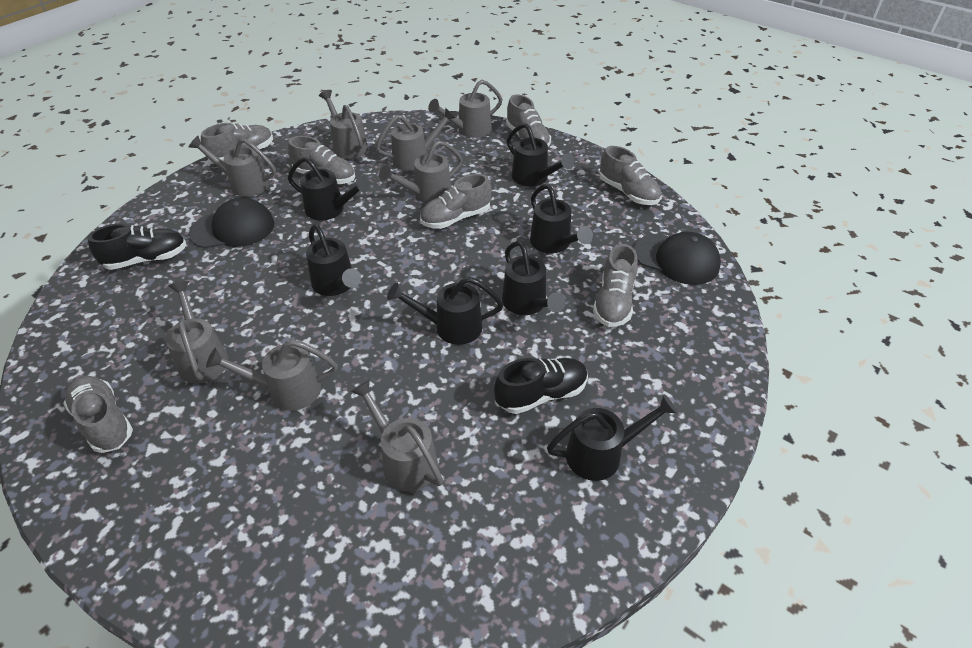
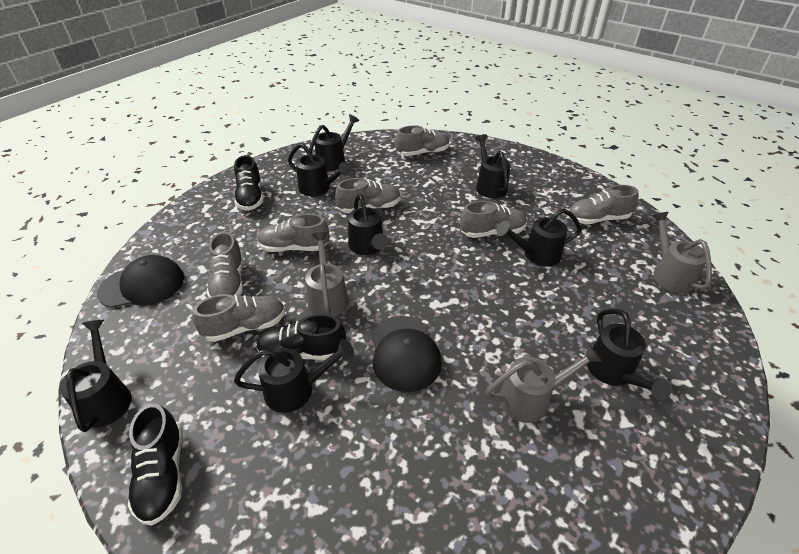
black shoe: 2 -> 3
black watering can: 7 -> 8
grey watering can: 8 -> 3

